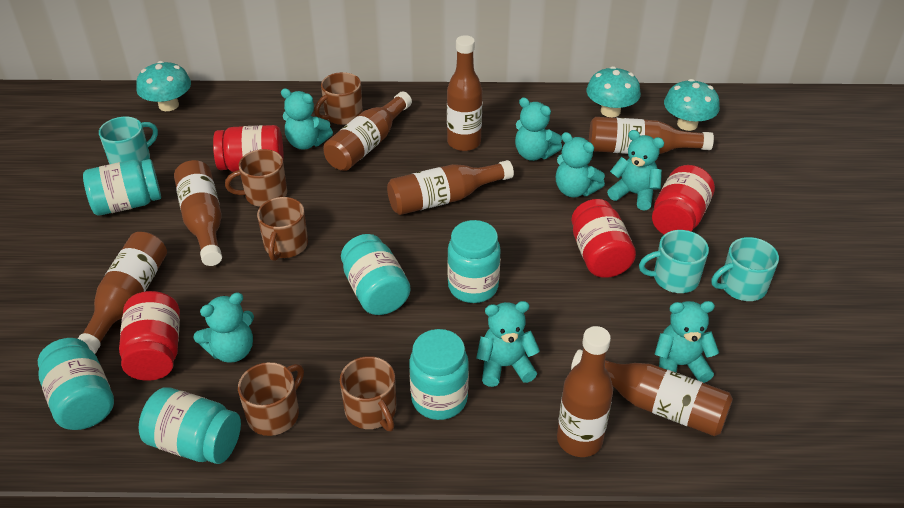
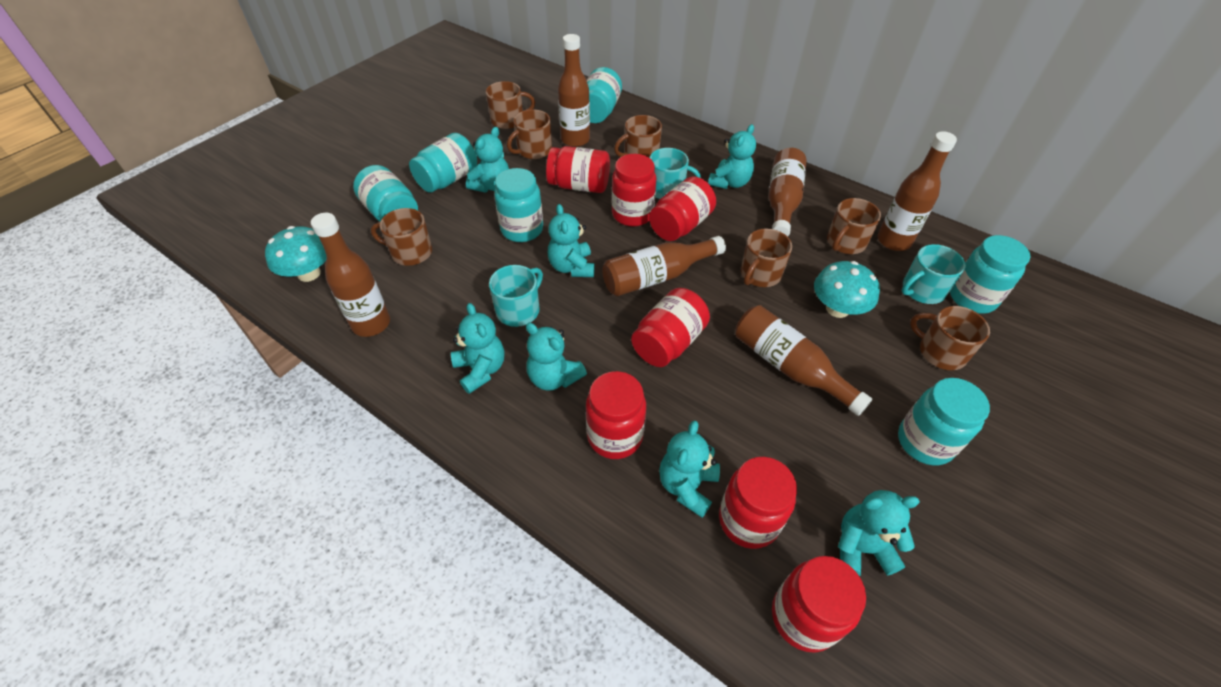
brown bottle: 8 -> 6
brown mug: 5 -> 7
red jar: 4 -> 7
turquoise mushroom: 3 -> 2

